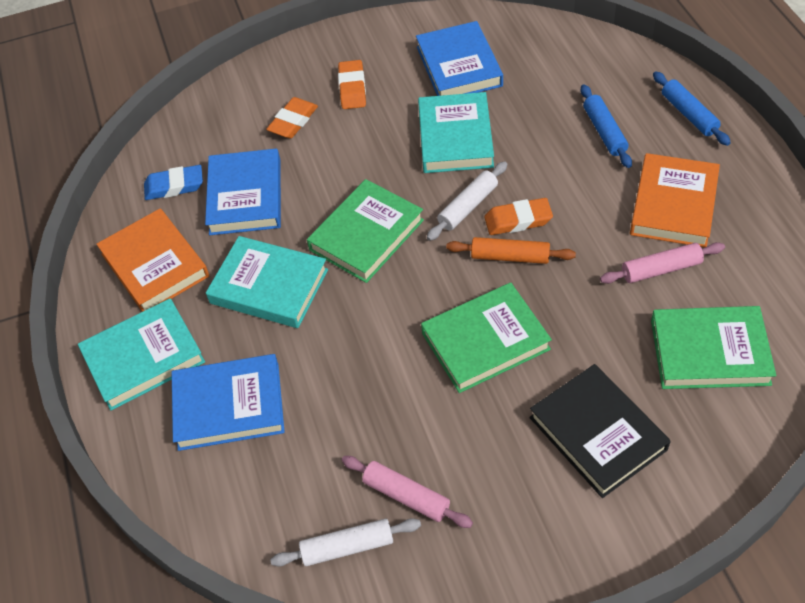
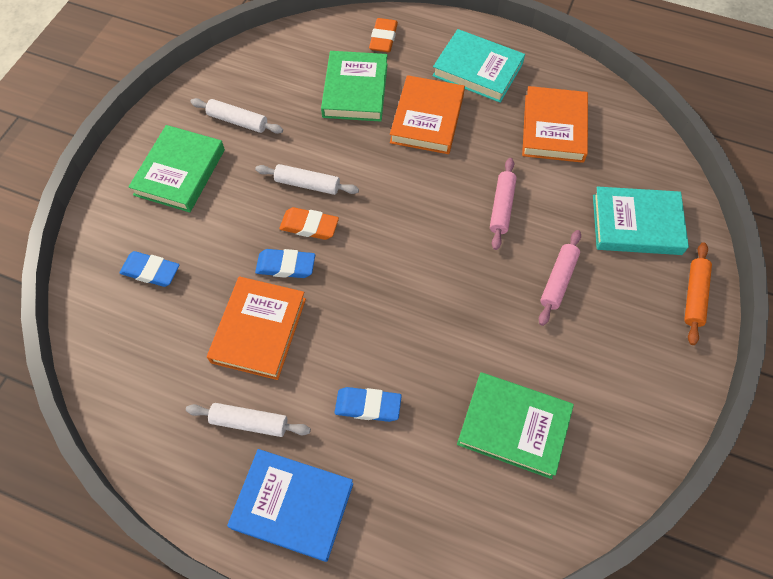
black book: 1 -> 0
blue book: 3 -> 1
blue eraser: 1 -> 3
blue rolling pin: 2 -> 0
orange book: 2 -> 3
orange eraser: 3 -> 2
turquoise book: 3 -> 2
white rolling pin: 2 -> 3

